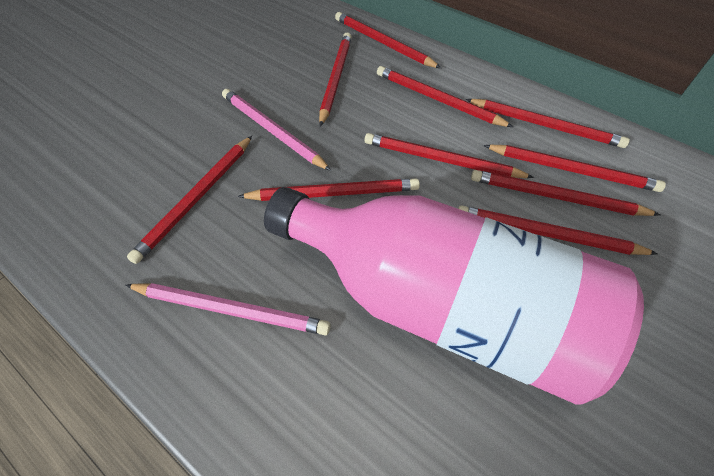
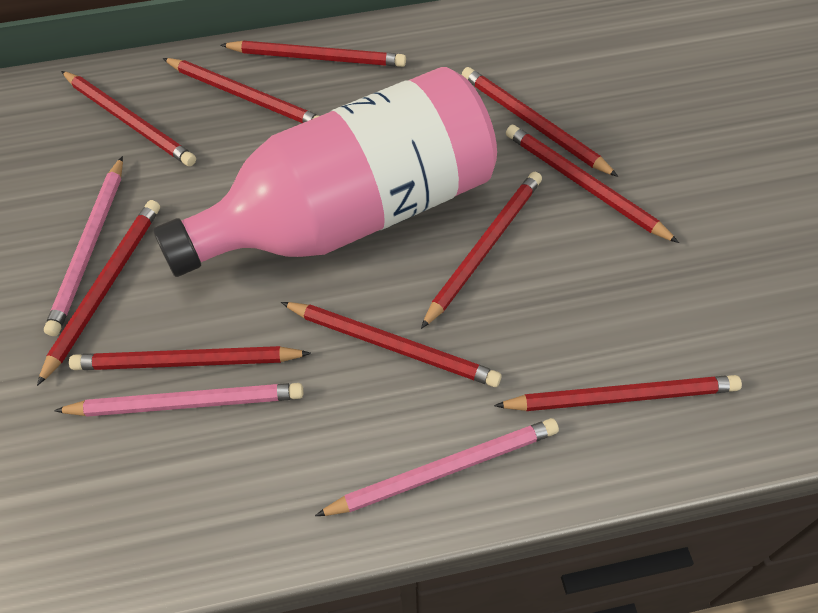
pink pencil: 2 -> 3

